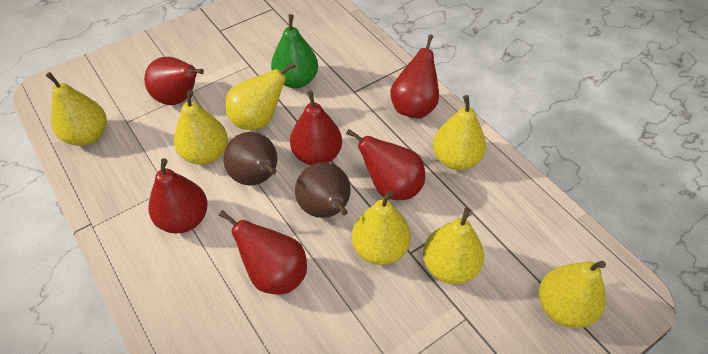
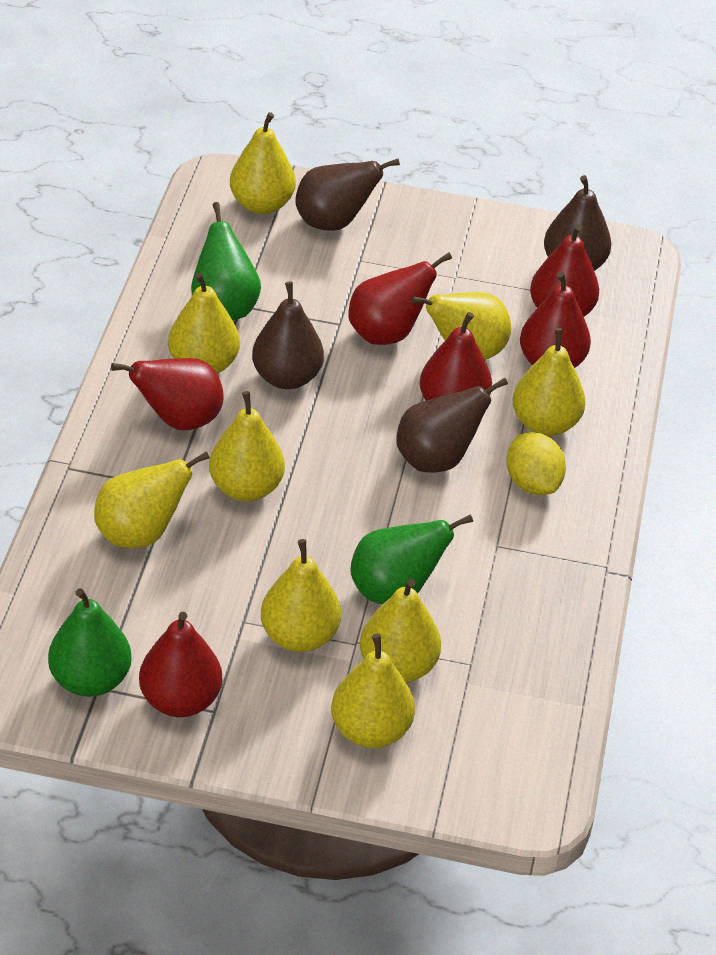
brown pear: 2 -> 4
green pear: 1 -> 3
yellow lemon: 0 -> 1
yellow pear: 7 -> 9

